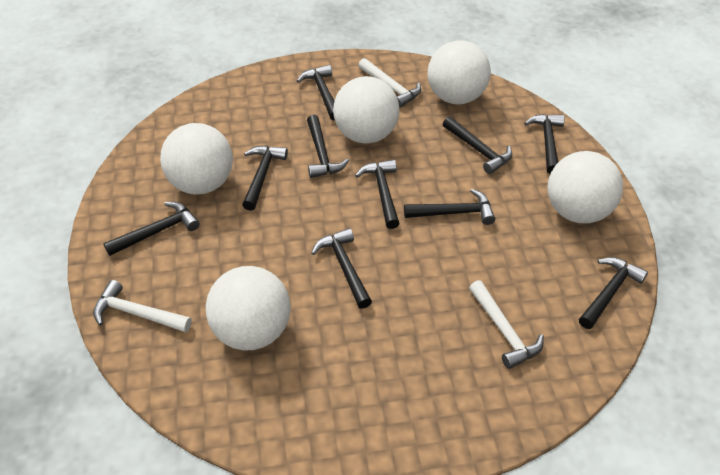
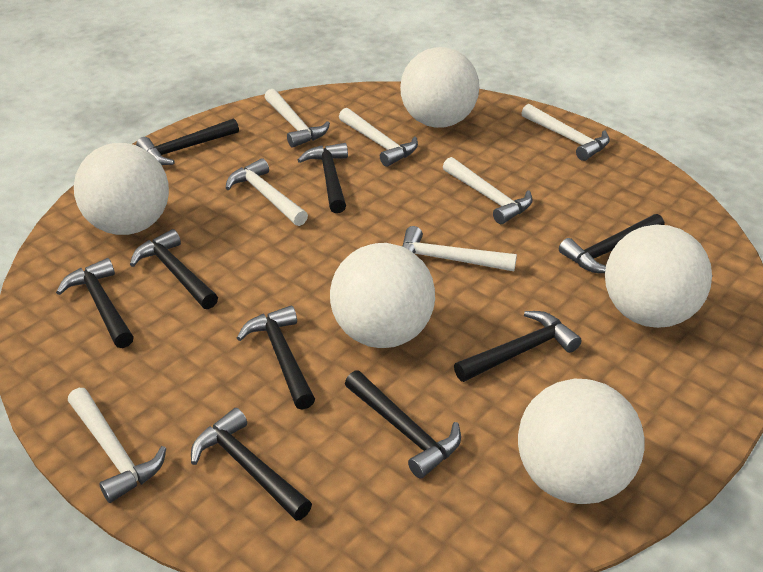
black hammer: 10 -> 9
white hammer: 3 -> 7

